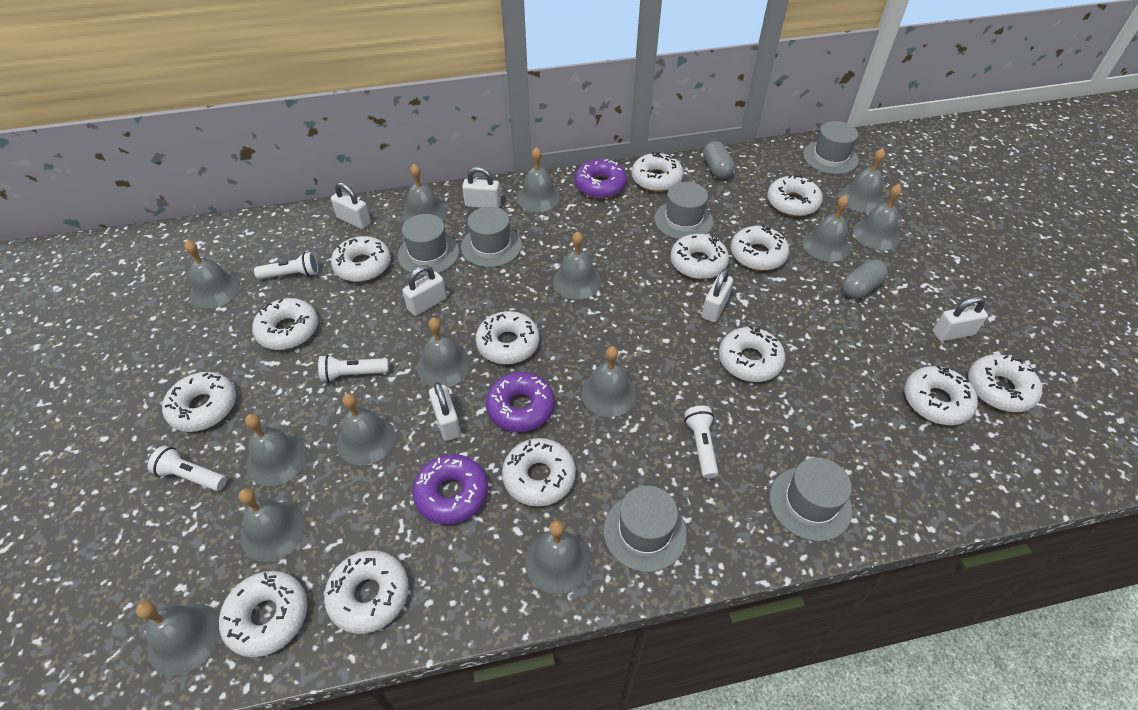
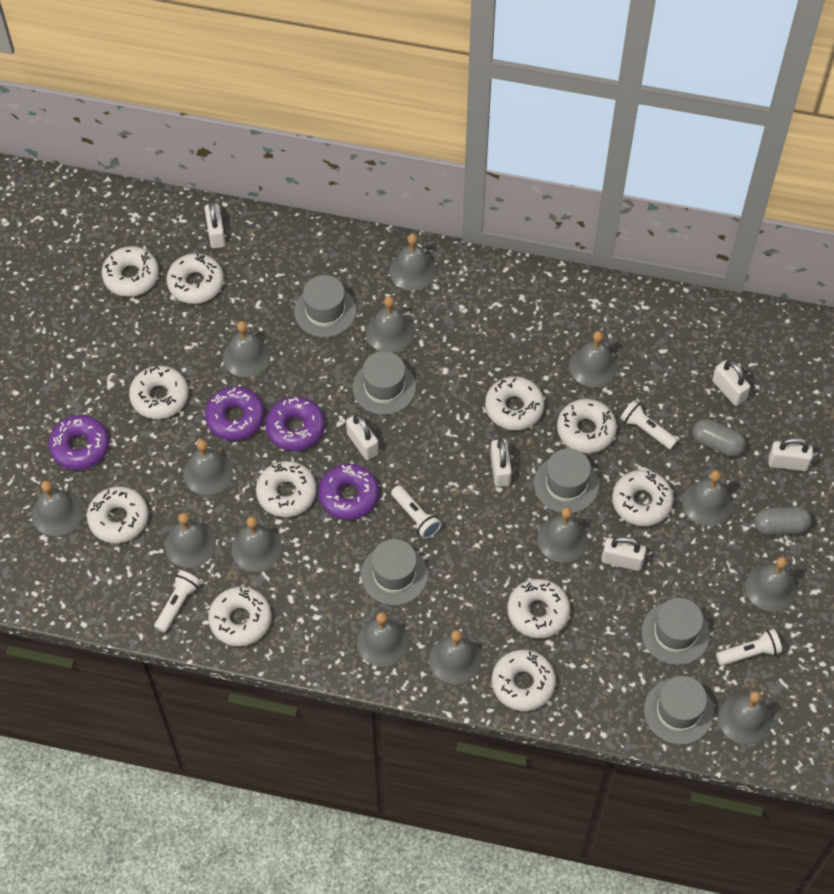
purple donut: 3 -> 4
white donut: 14 -> 11

